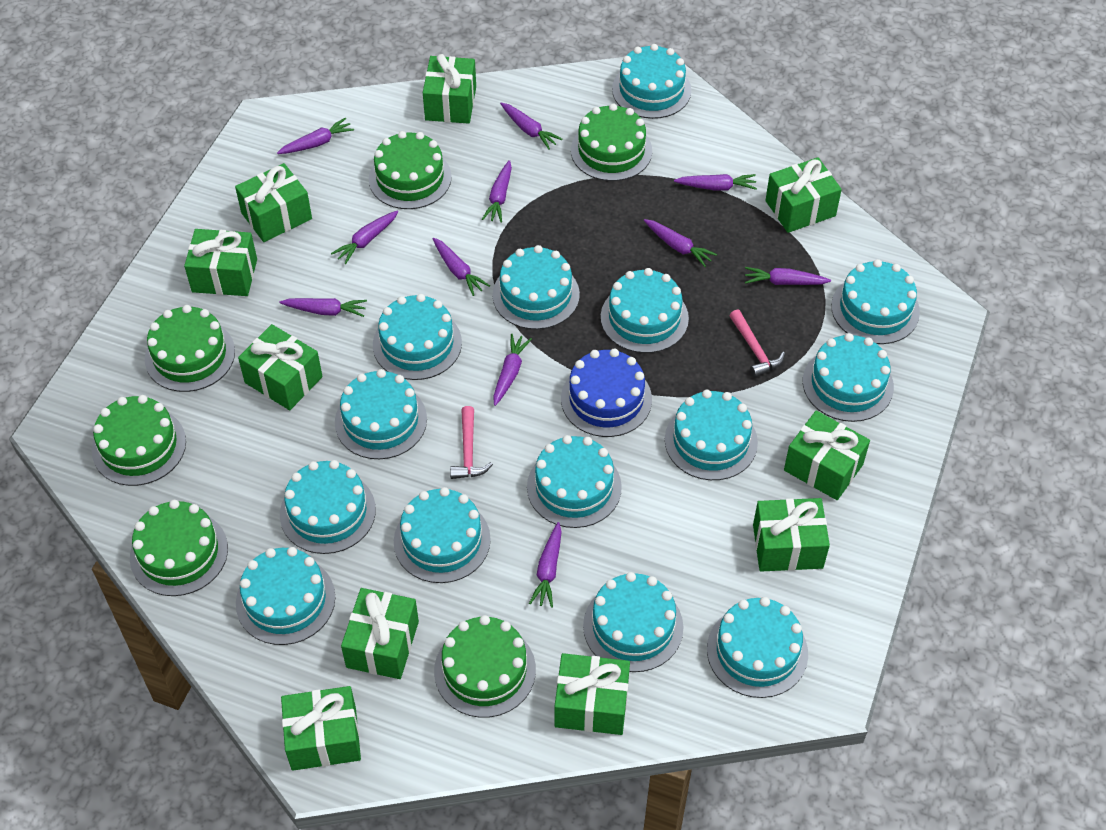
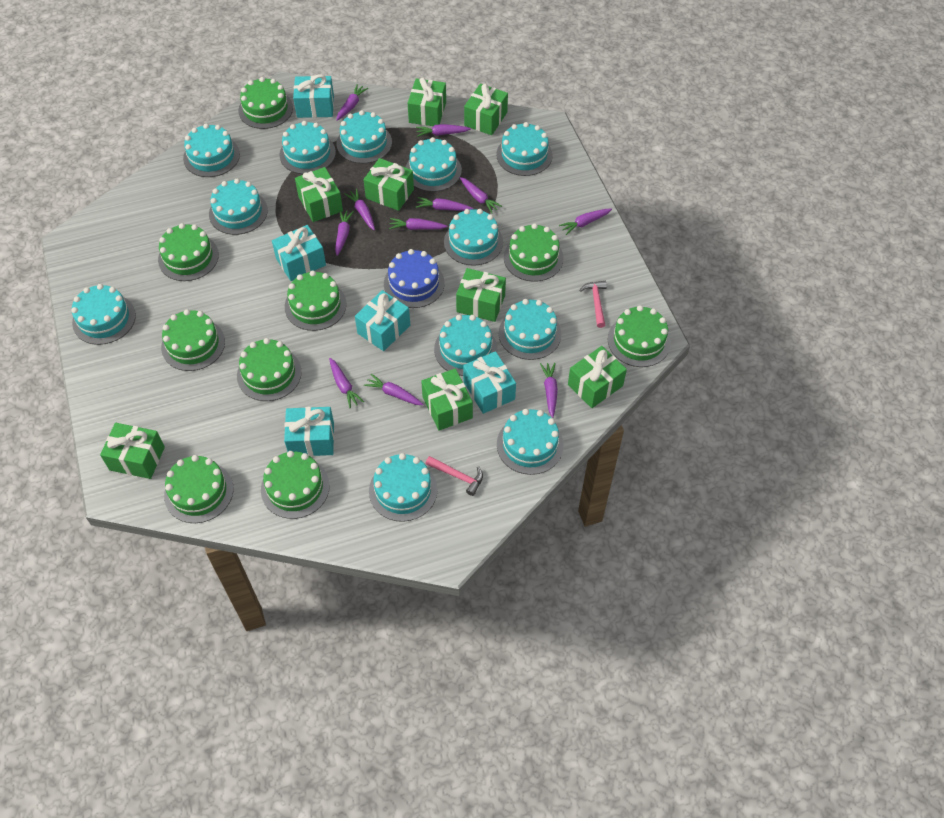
green cake: 6 -> 9
green gift: 10 -> 8
turquoise cake: 14 -> 12
turquoise gift: 0 -> 5

